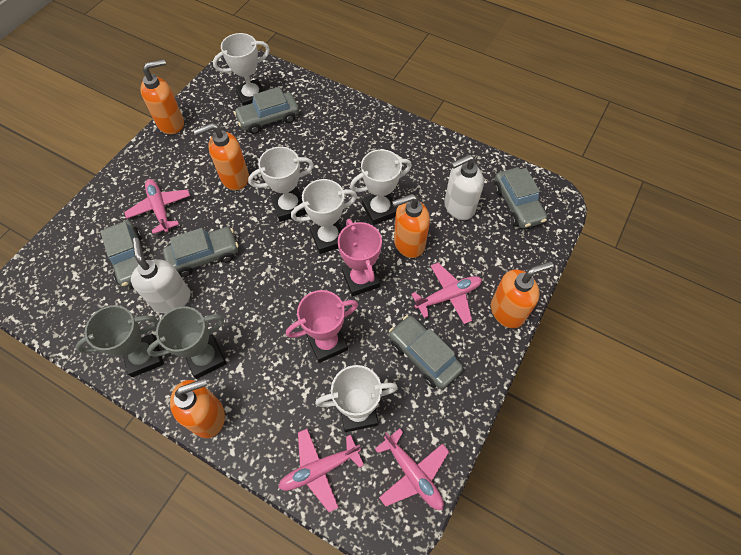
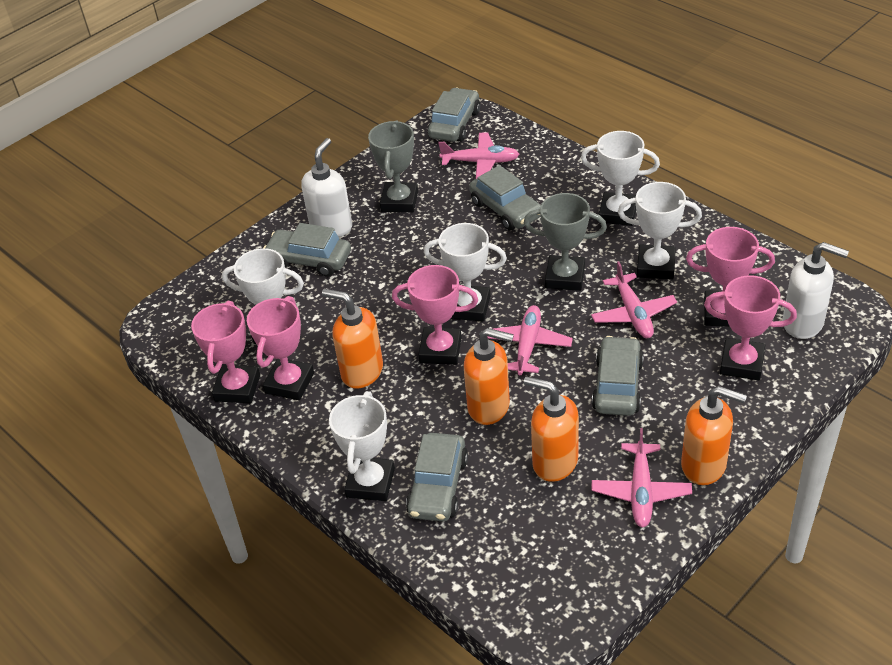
orange soap dispenser: 5 -> 4
pink trophy: 2 -> 5

